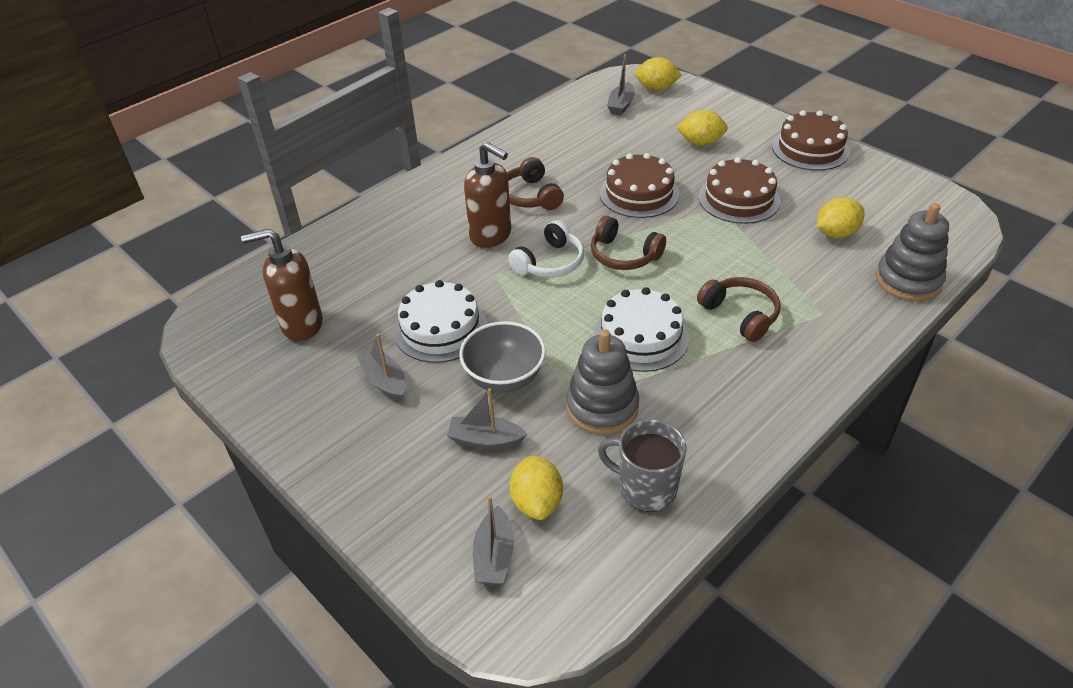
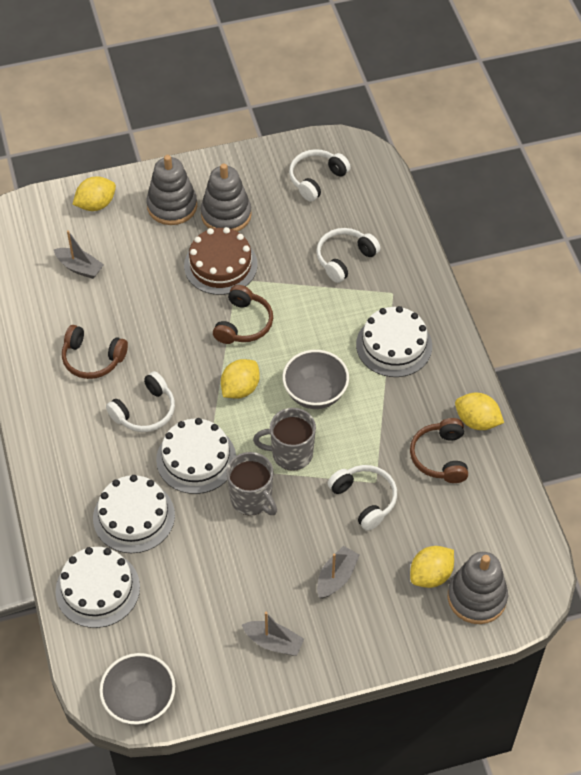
brown cake: 3 -> 1
brown soap dispenser: 2 -> 0
grey boat: 4 -> 3
grey bowl: 1 -> 2
grey mug: 1 -> 2
grey stacking toy: 2 -> 3
white cake: 2 -> 4
white headphones: 1 -> 4

